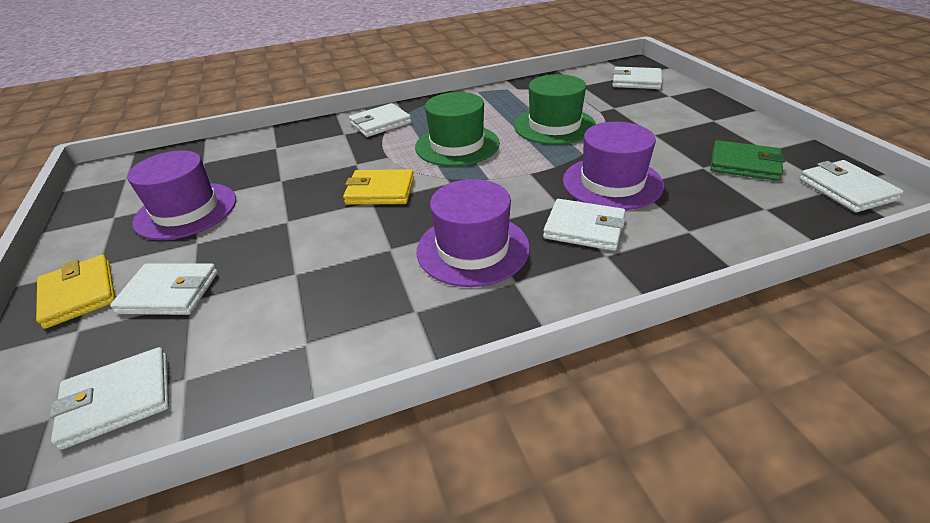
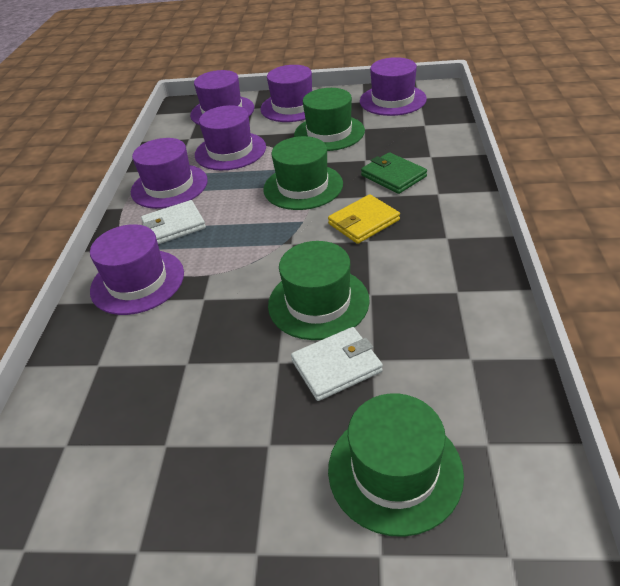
green hat: 2 -> 4
purple hat: 3 -> 6
white wallet: 6 -> 2
yellow wallet: 2 -> 1

